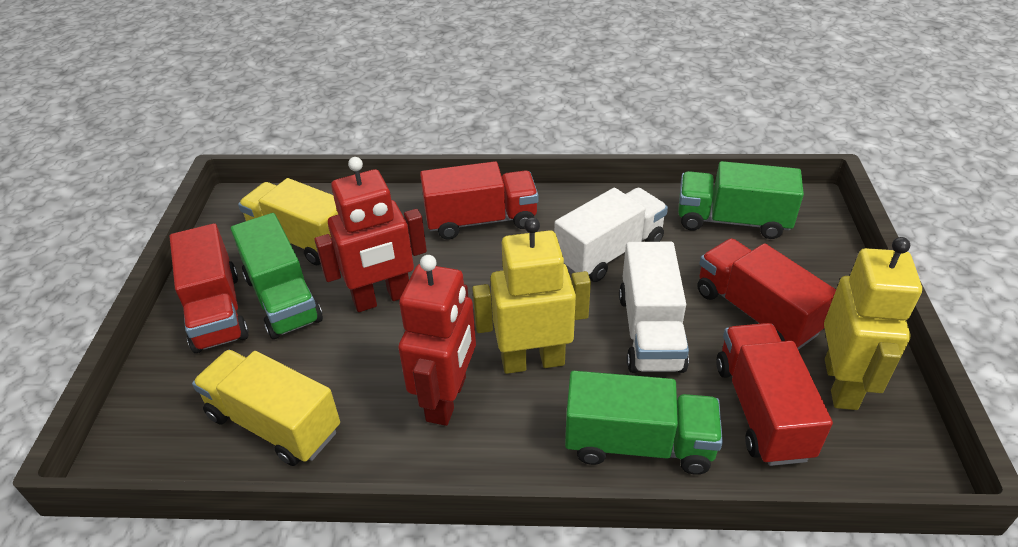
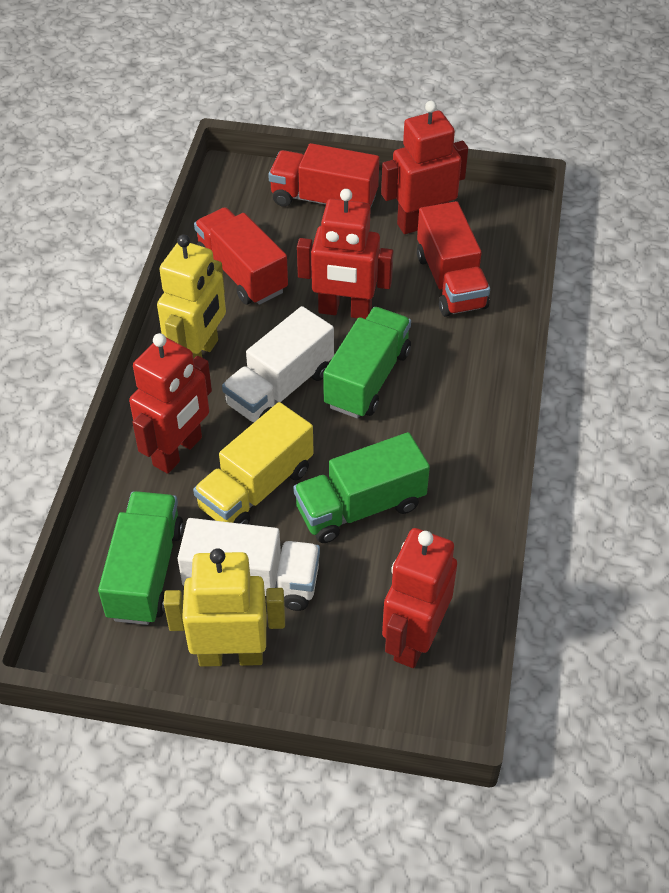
red robot: 2 -> 4
red truck: 4 -> 3
yellow truck: 2 -> 1

